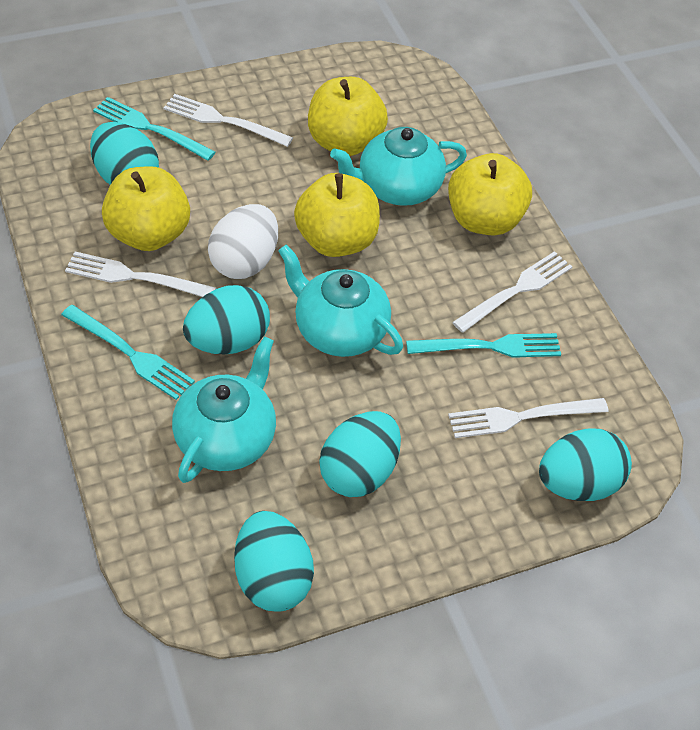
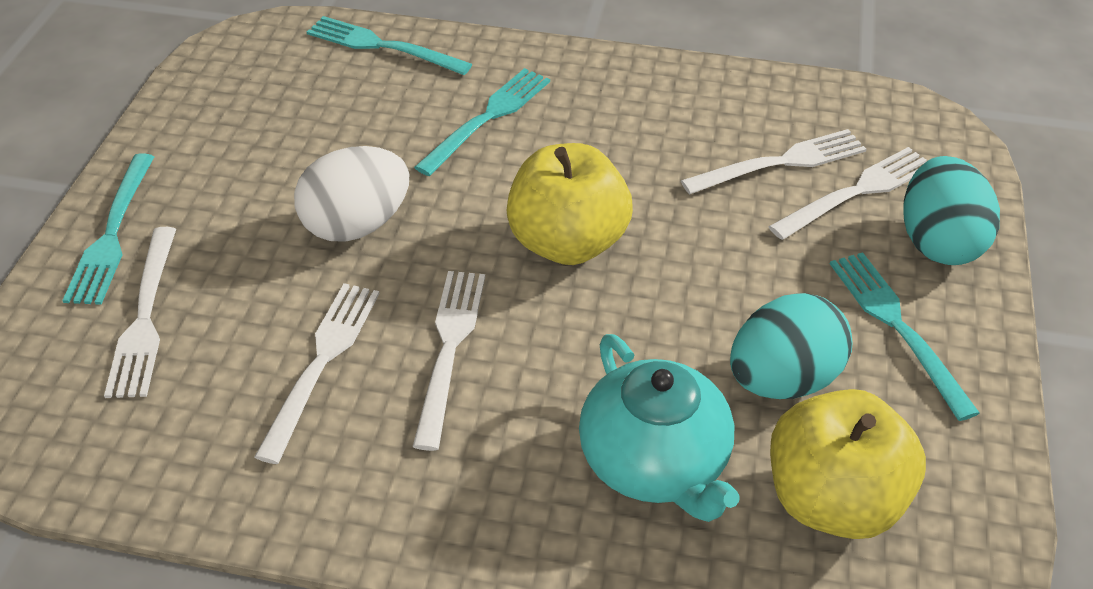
turquoise egg: 5 -> 2
turquoise fork: 3 -> 4
turquoise teapot: 3 -> 1
white fork: 4 -> 5
yellow apple: 4 -> 2

